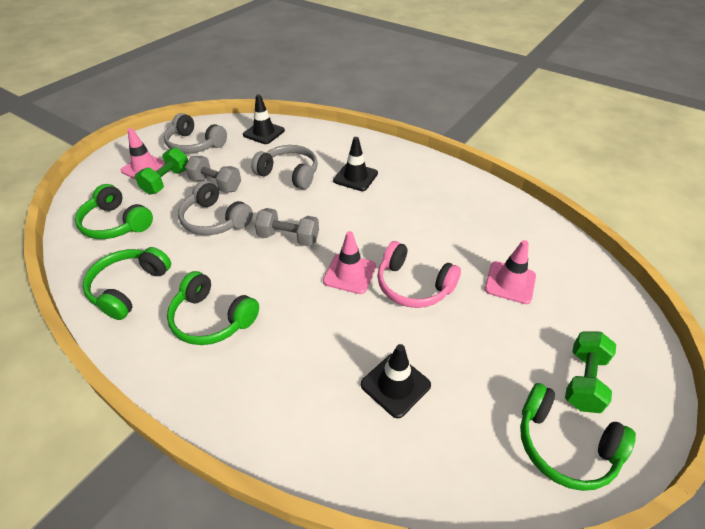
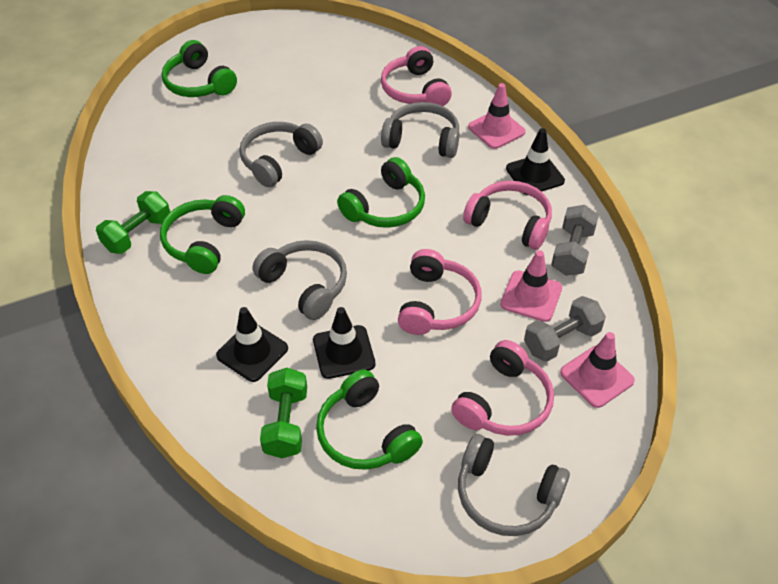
grey headphones: 3 -> 4
pink headphones: 1 -> 4

